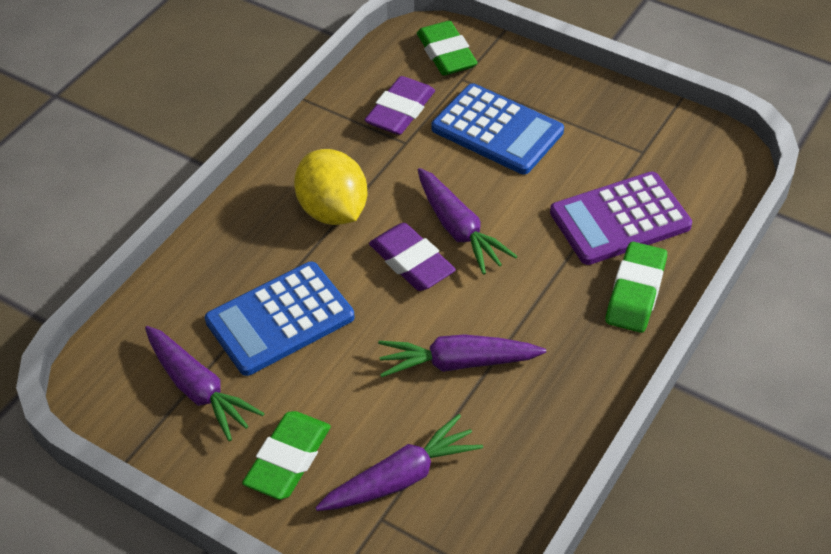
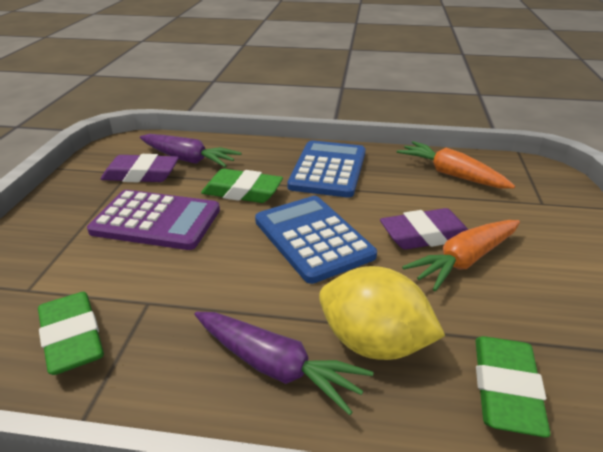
orange carrot: 0 -> 2
purple carrot: 4 -> 2

